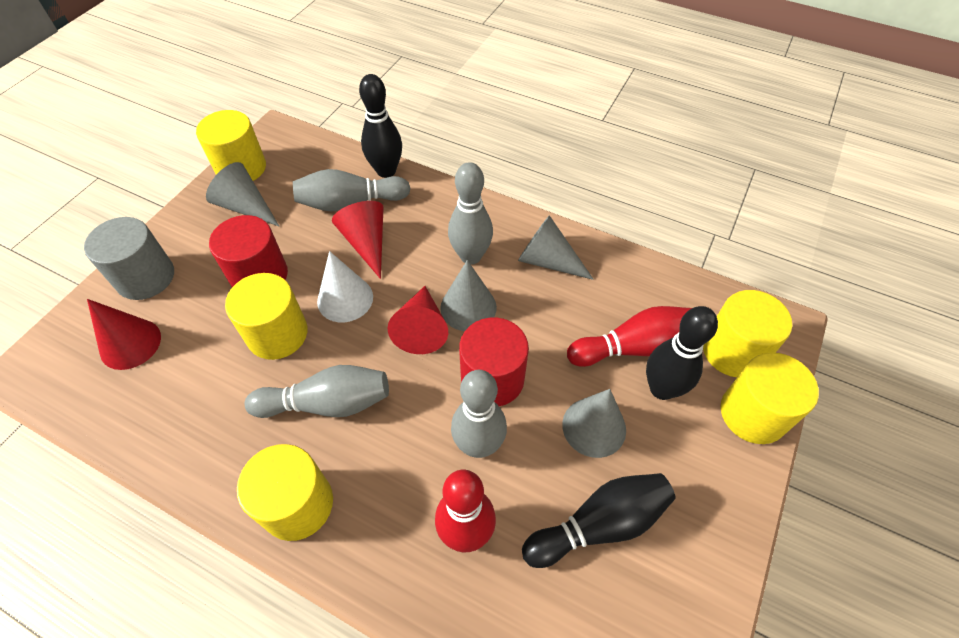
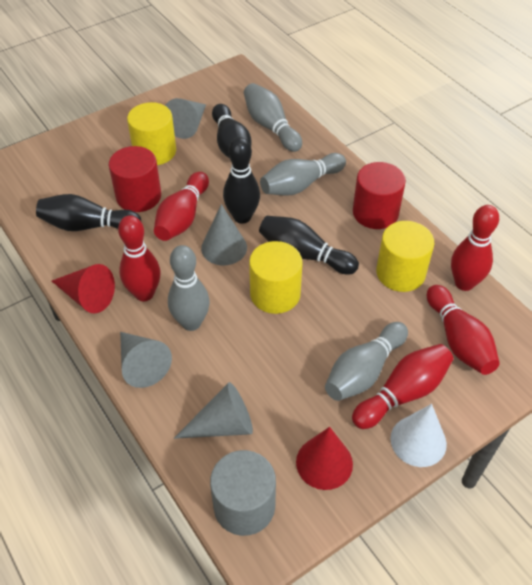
black bowling pin: 3 -> 4
red bowling pin: 2 -> 5
red cone: 3 -> 2
yellow cylinder: 5 -> 3

